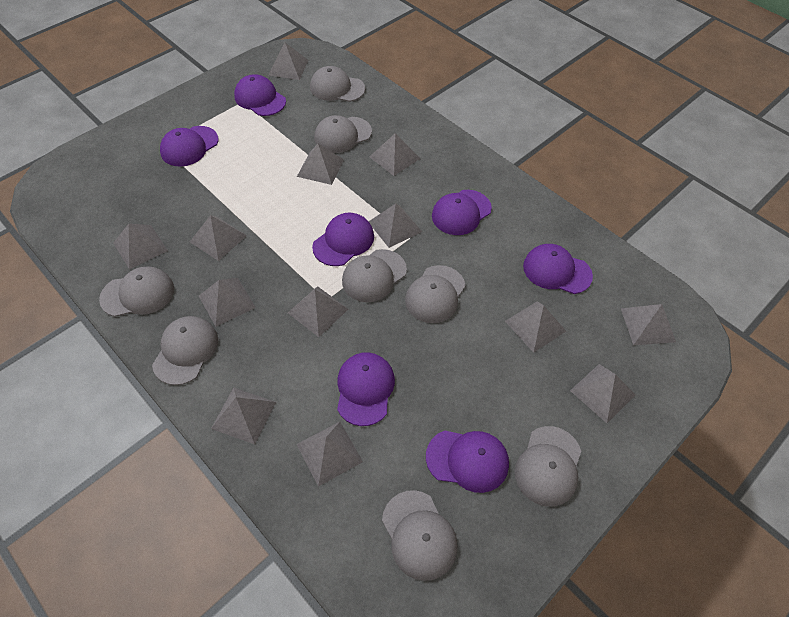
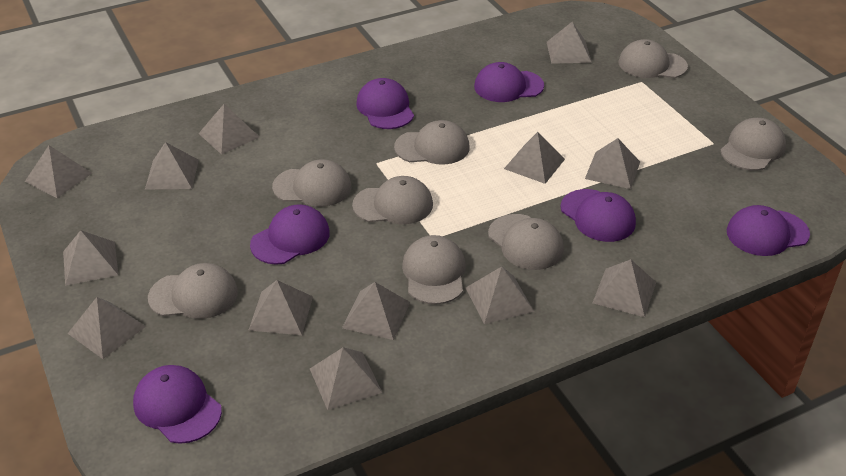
purple cap: 7 -> 6

